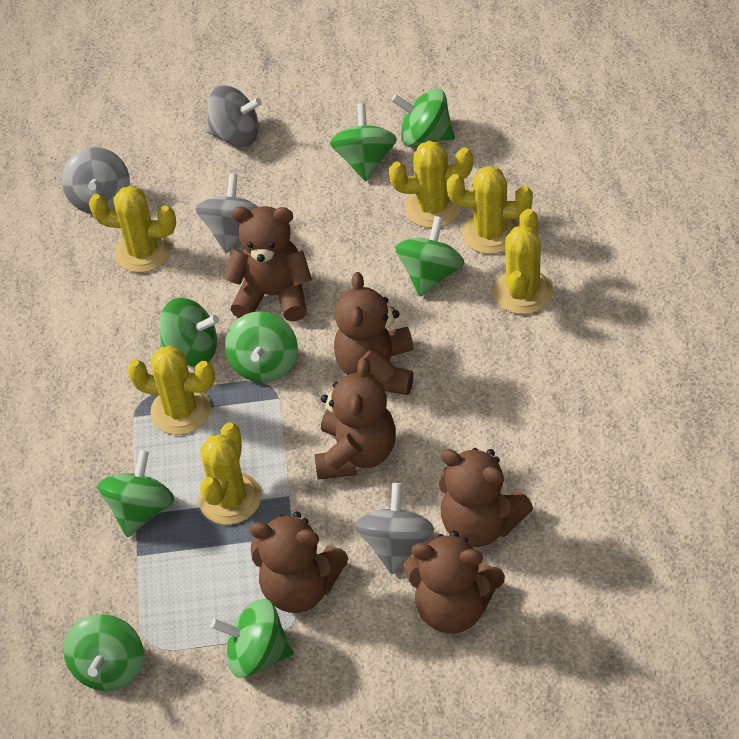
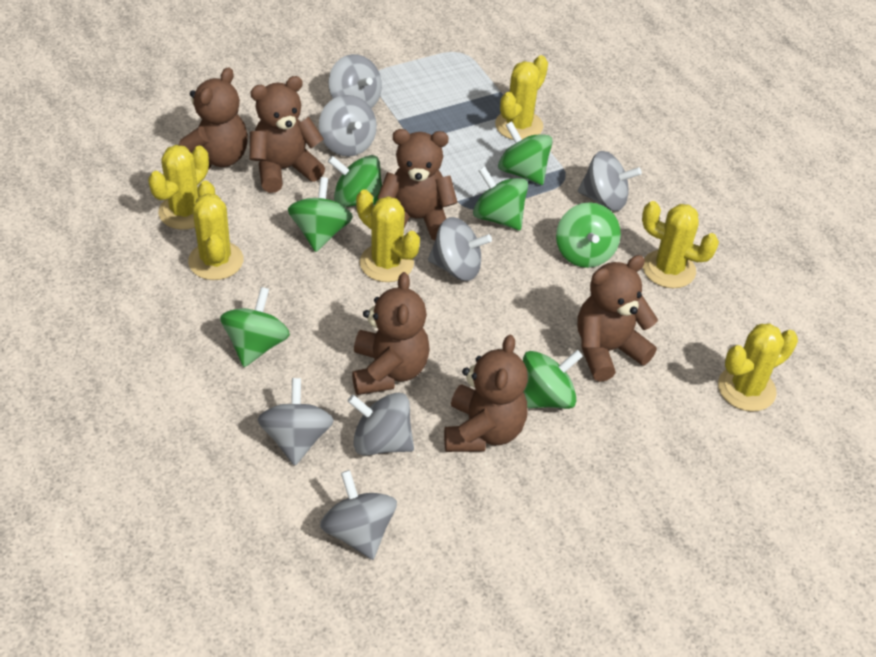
green spinning top: 8 -> 7
grey spinning top: 4 -> 7

